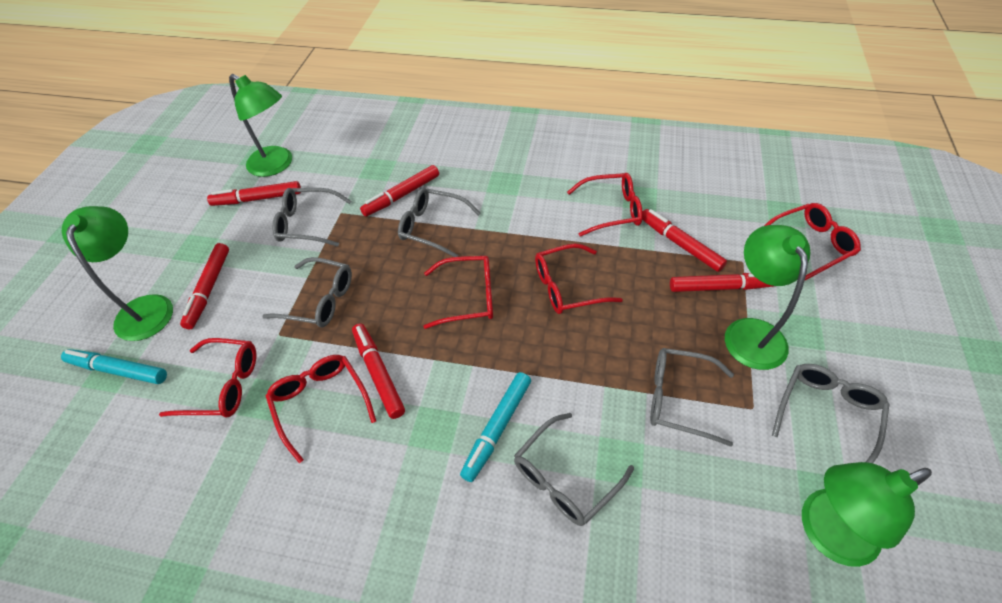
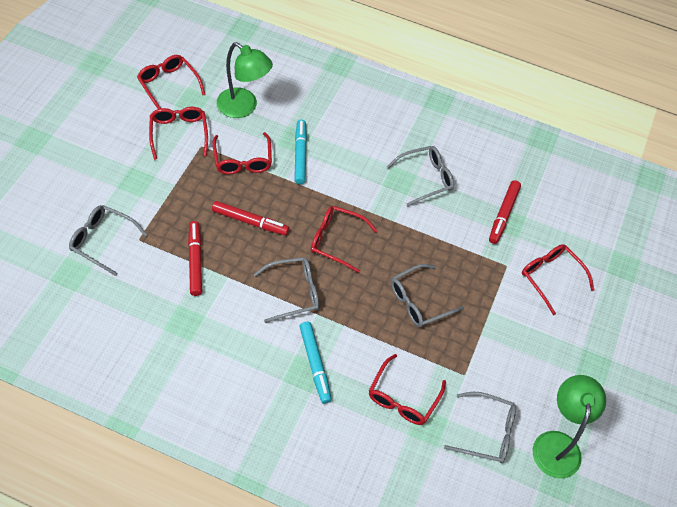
green lamp: 4 -> 2
grey glasses: 6 -> 5
red marker: 6 -> 3

